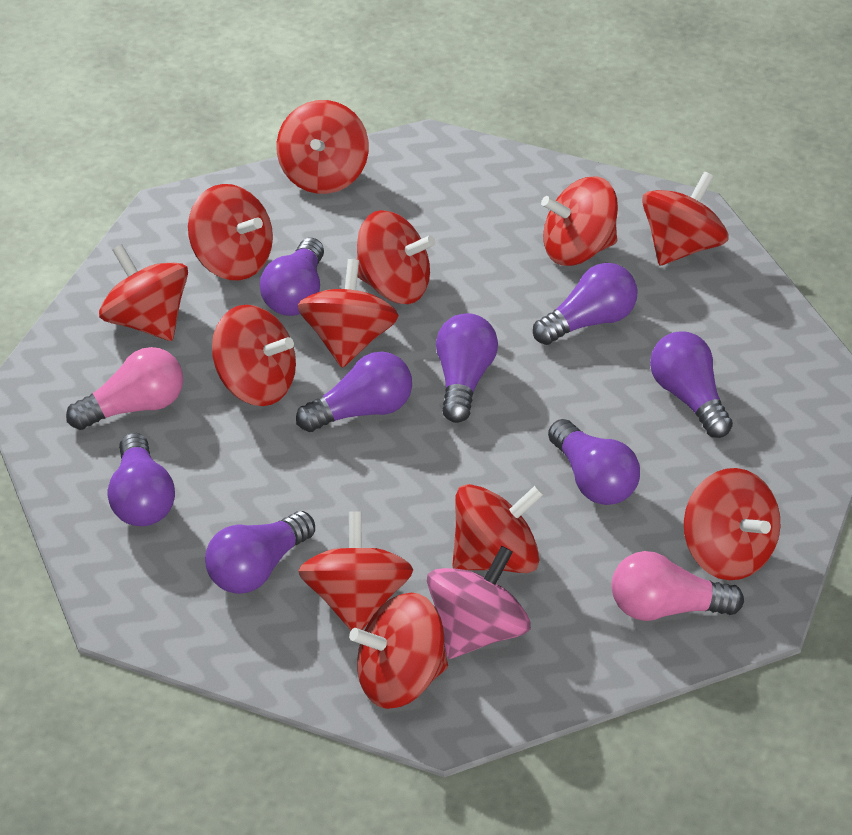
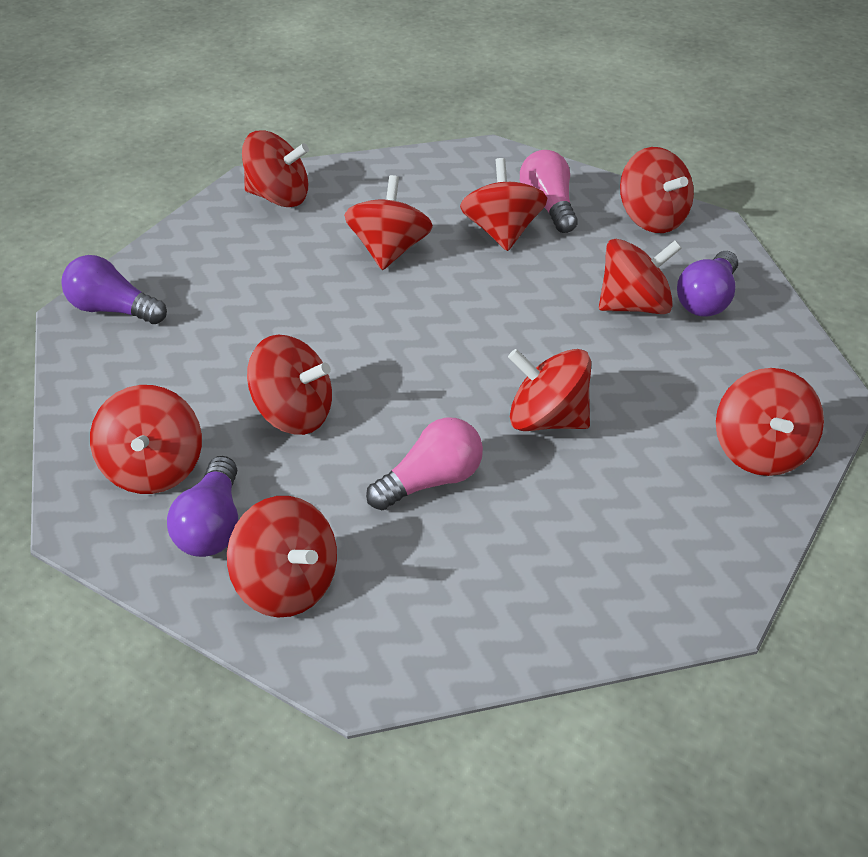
pink spinning top: 1 -> 0
purple light bulb: 8 -> 3
red spinning top: 12 -> 10

